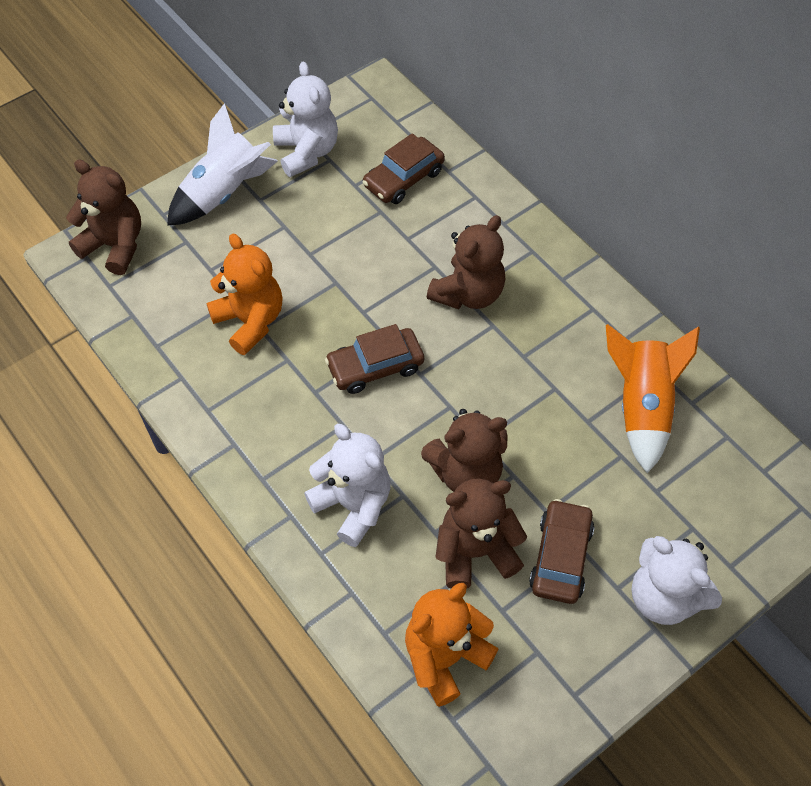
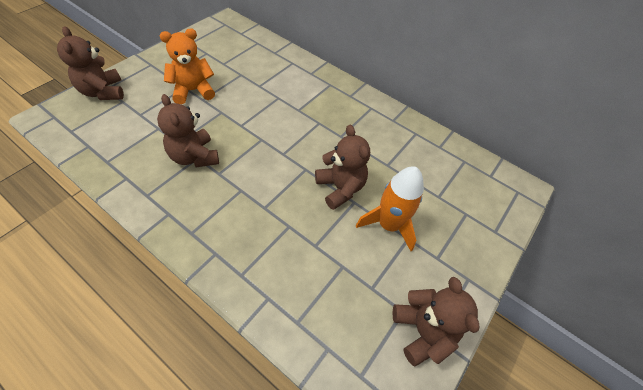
brown car: 3 -> 0
orange teddy bear: 2 -> 1
white rocket: 1 -> 0
white teddy bear: 3 -> 0

